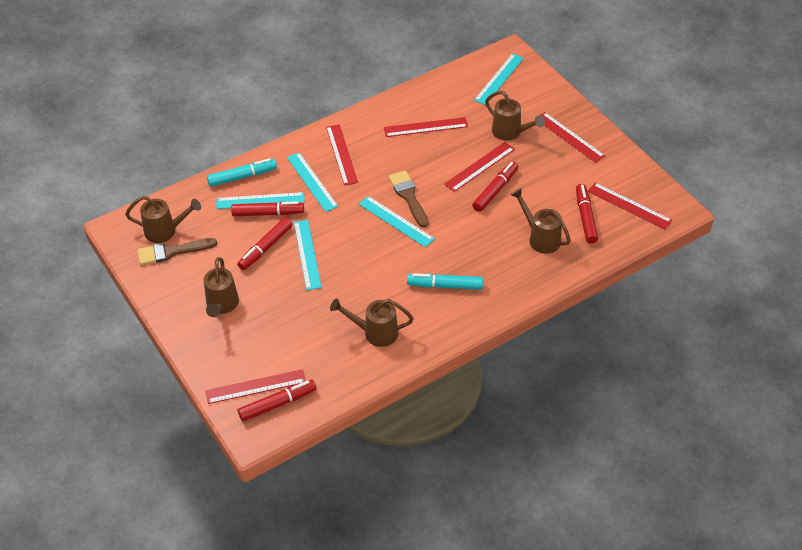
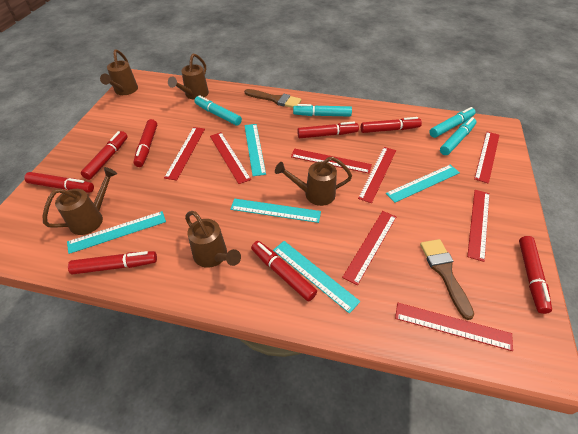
red marker: 5 -> 8
red ruler: 6 -> 8
turquoise marker: 2 -> 4

